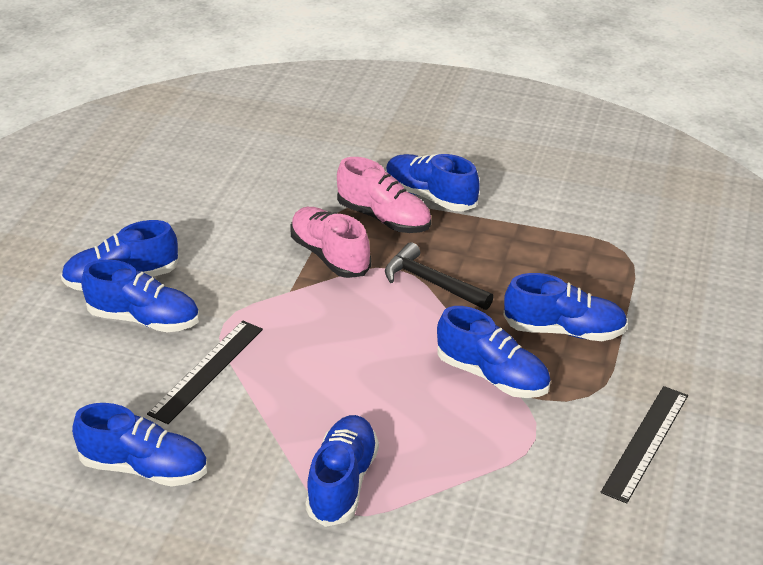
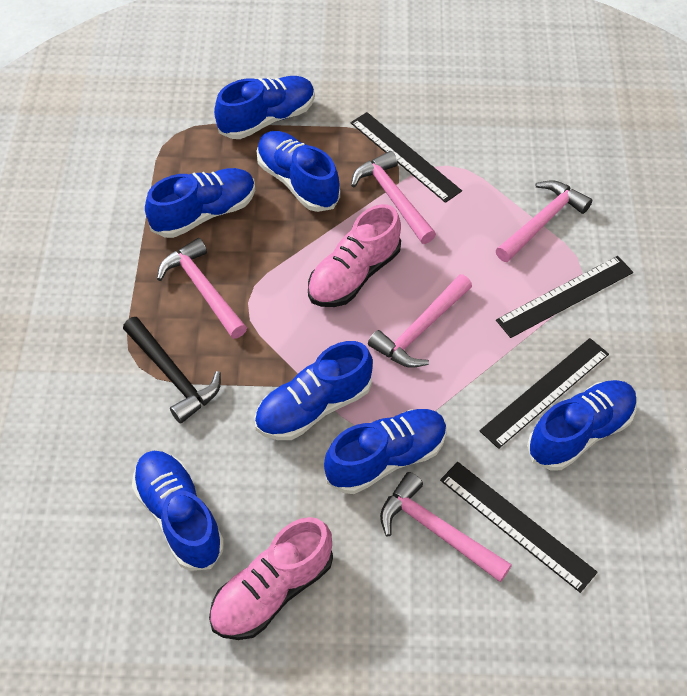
black ruler: 2 -> 4
pink hammer: 0 -> 5

